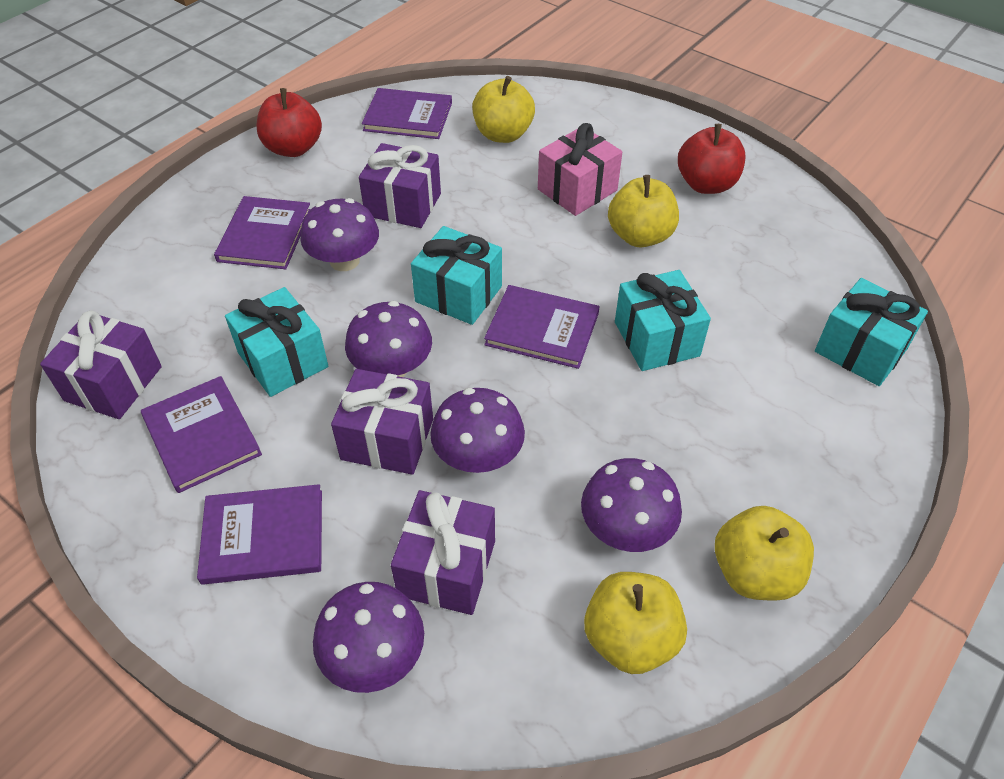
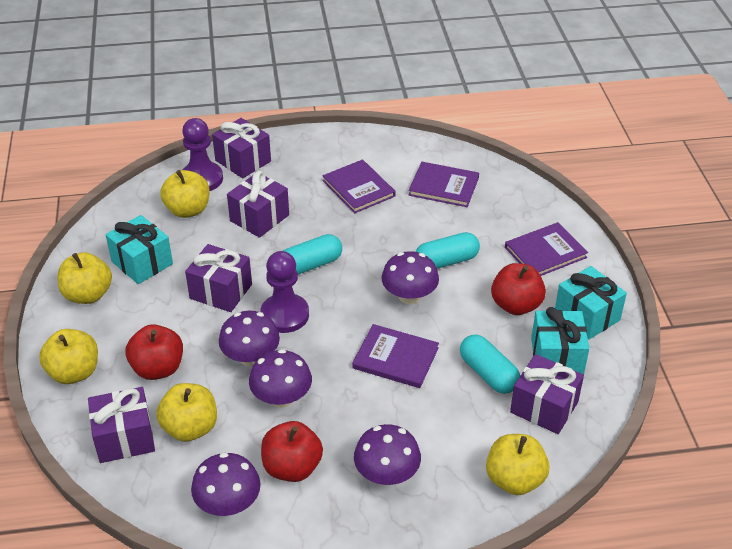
pink gift: 1 -> 0
purple book: 5 -> 4
purple gift: 4 -> 5
purple pawn: 0 -> 2
red apple: 2 -> 3
turquoise capsule: 0 -> 3
turquoise gift: 4 -> 3
yellow apple: 4 -> 5

